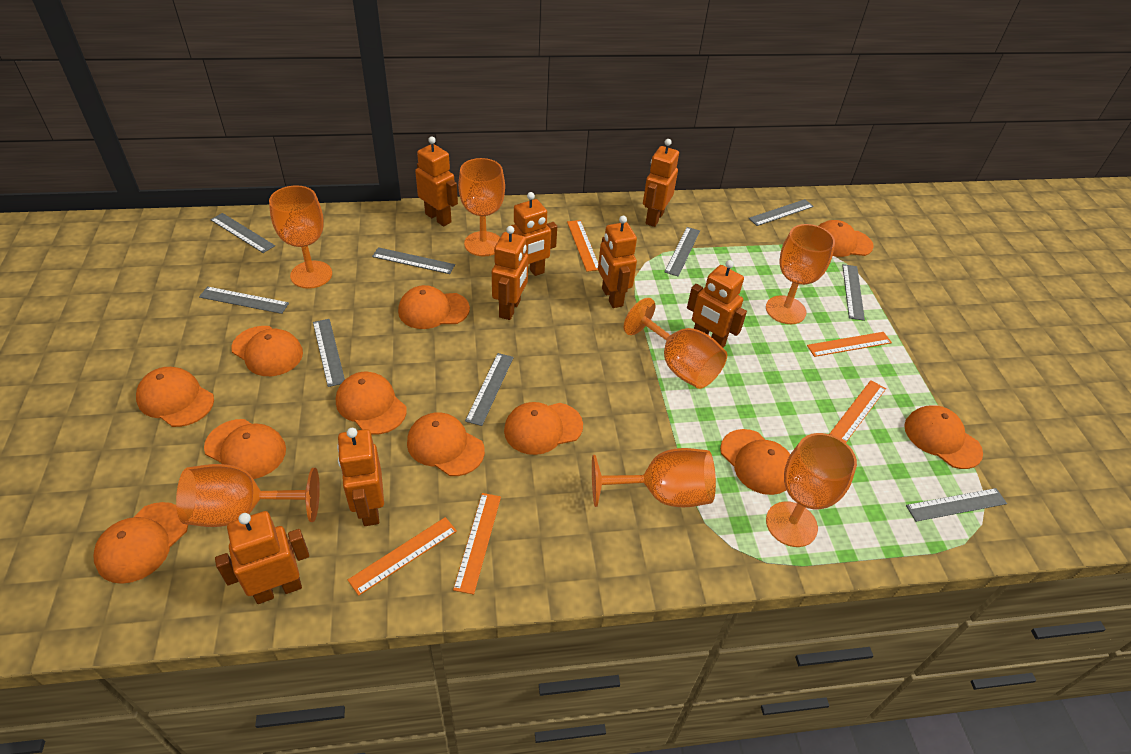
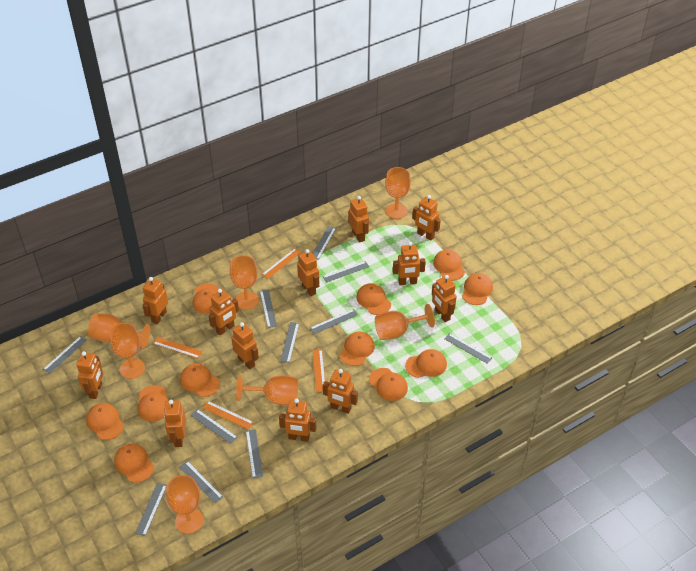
grey ruler: 9 -> 11
orange robot: 8 -> 12
orange ruler: 5 -> 4

